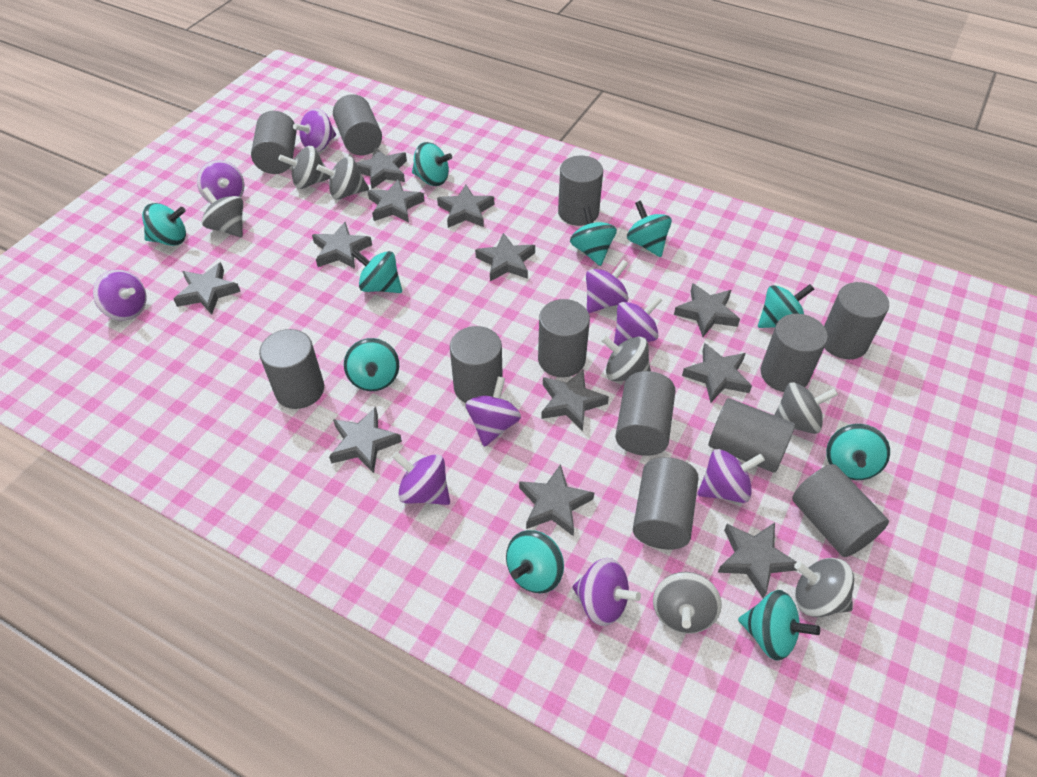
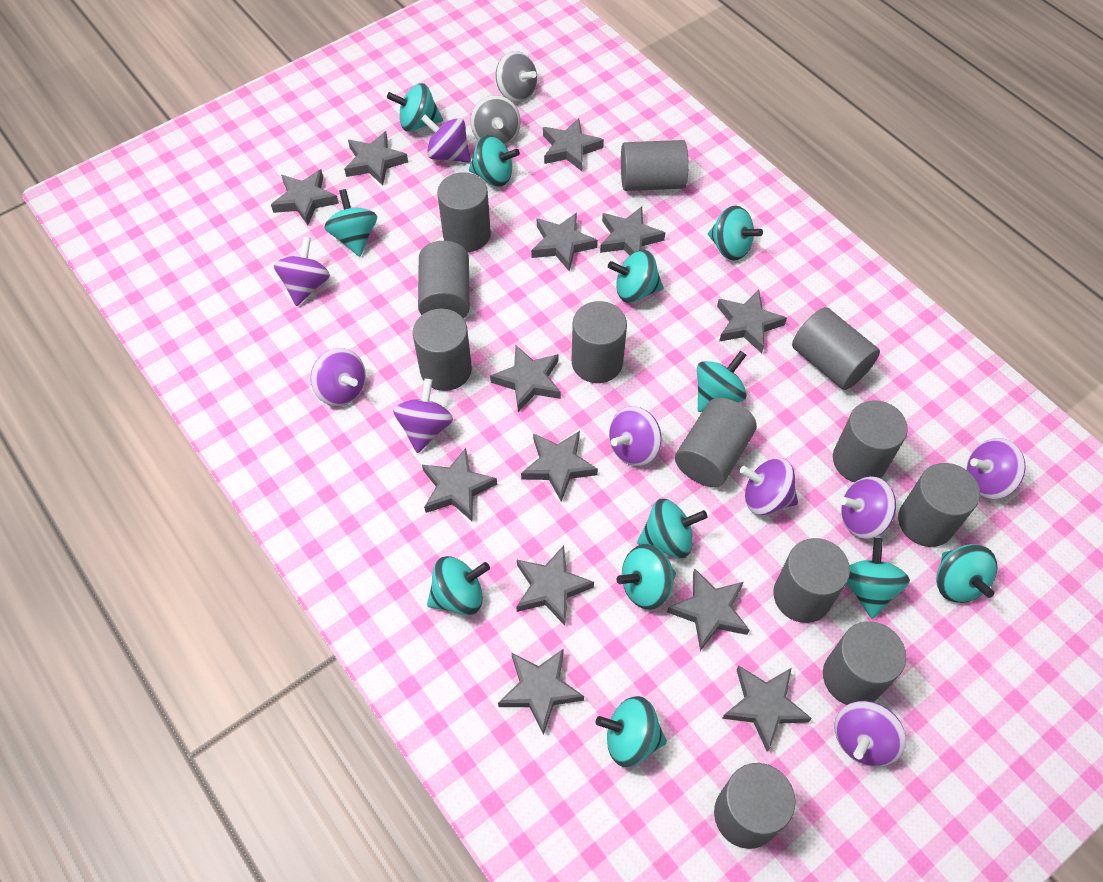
grey spinning top: 7 -> 2
grey star: 12 -> 13
turquoise spinning top: 10 -> 12

